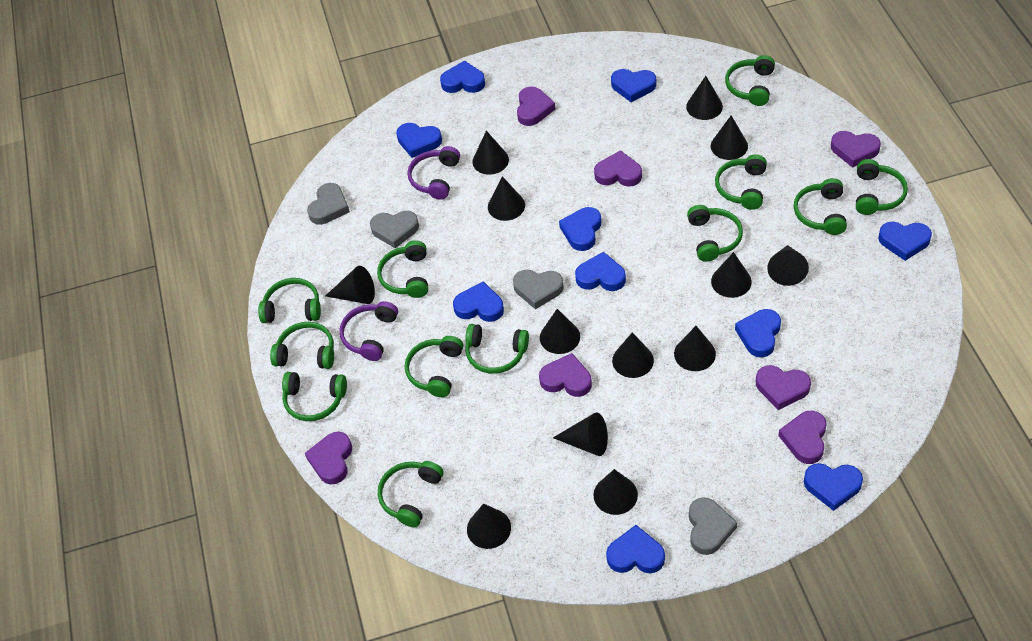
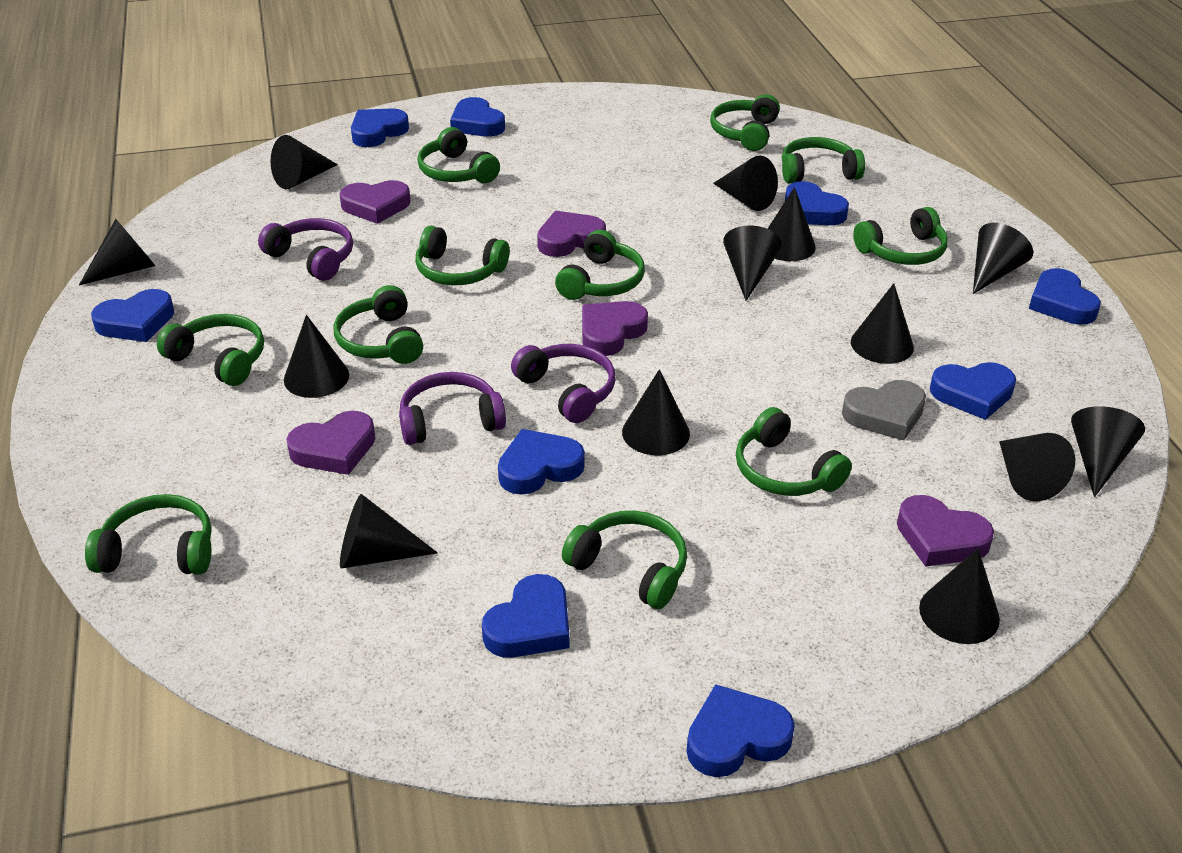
blue heart: 10 -> 9
green headphones: 12 -> 11
grey heart: 4 -> 1
purple headphones: 2 -> 3
purple heart: 7 -> 5

